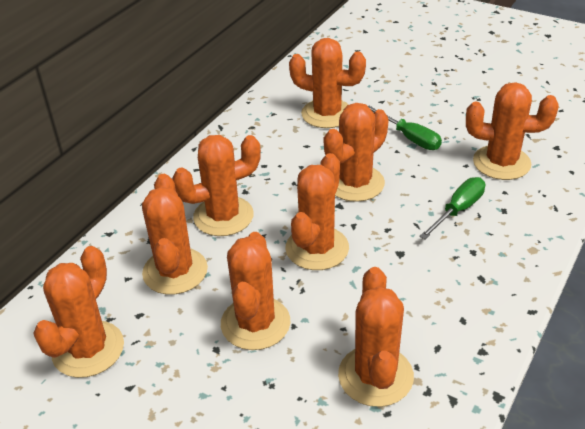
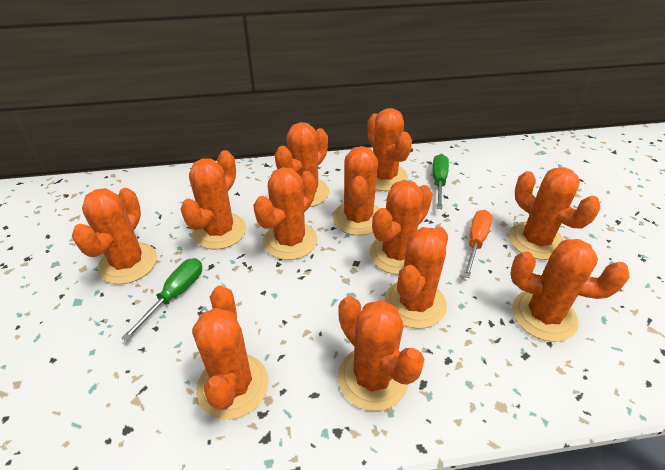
orange cactus: 9 -> 12
orange screwdriver: 0 -> 1

